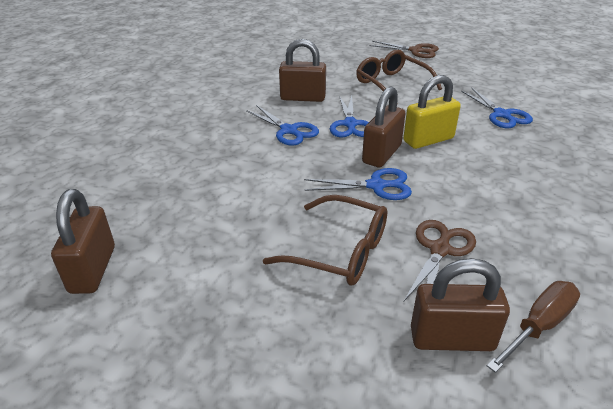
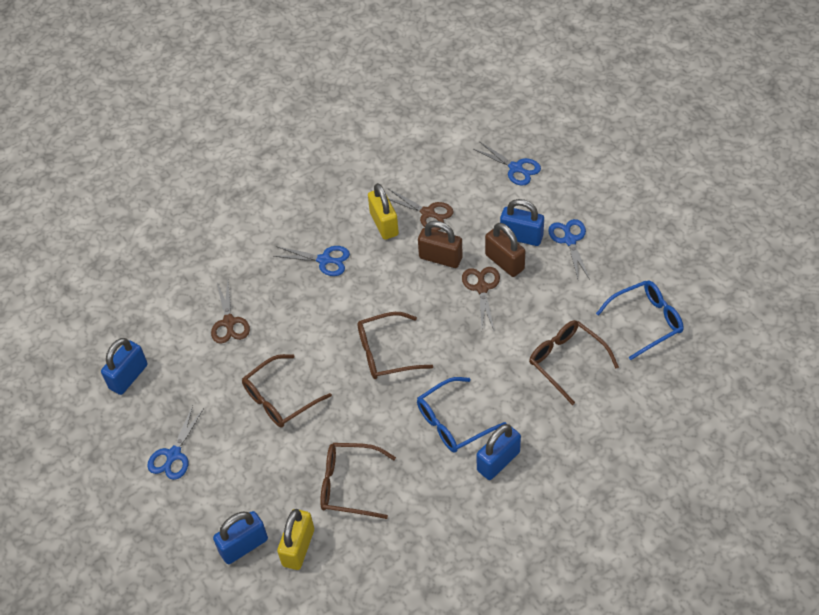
blue glasses: 0 -> 2
blue padlock: 0 -> 4
brown glasses: 2 -> 4
brown padlock: 4 -> 2
brown scissors: 2 -> 3
brown screwdriver: 1 -> 0
yellow padlock: 1 -> 2

